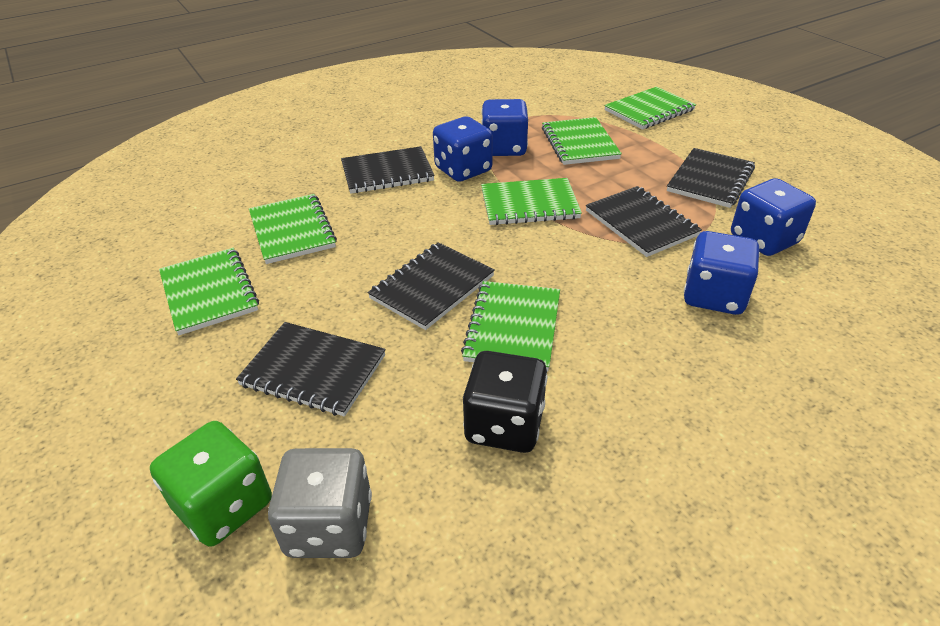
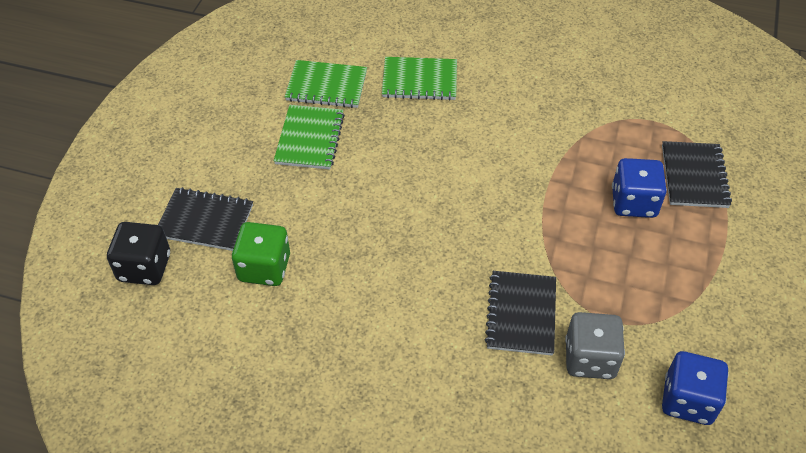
black notebook: 5 -> 3
blue dice: 4 -> 2
green notebook: 6 -> 3

